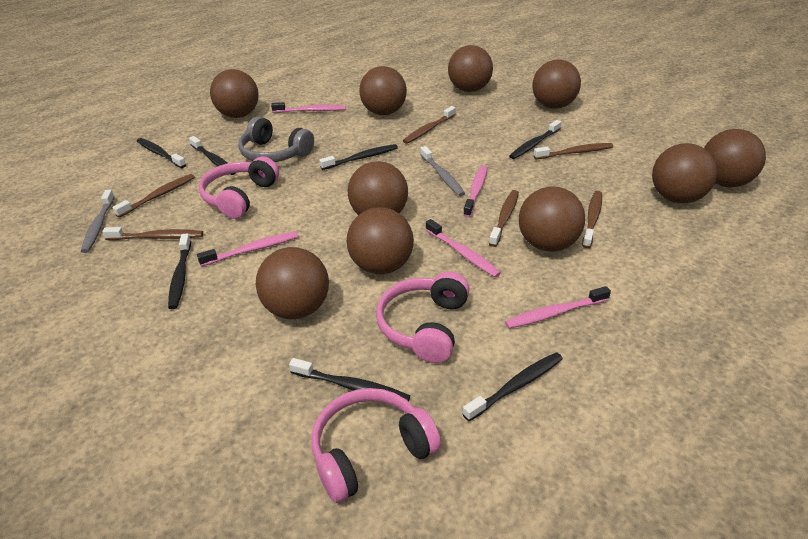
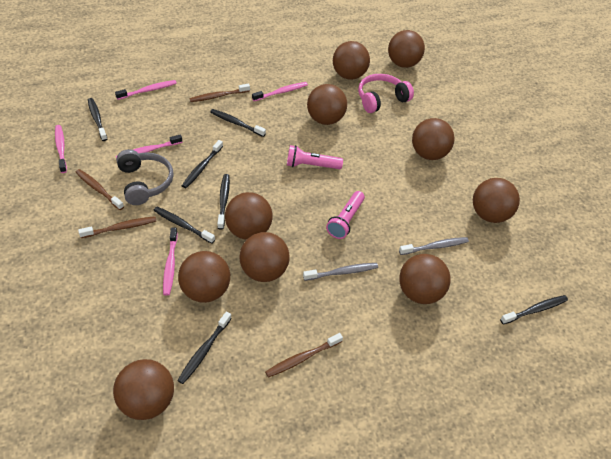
brown toothbrush: 6 -> 4
pink flashlight: 0 -> 2
pink headphones: 3 -> 1

